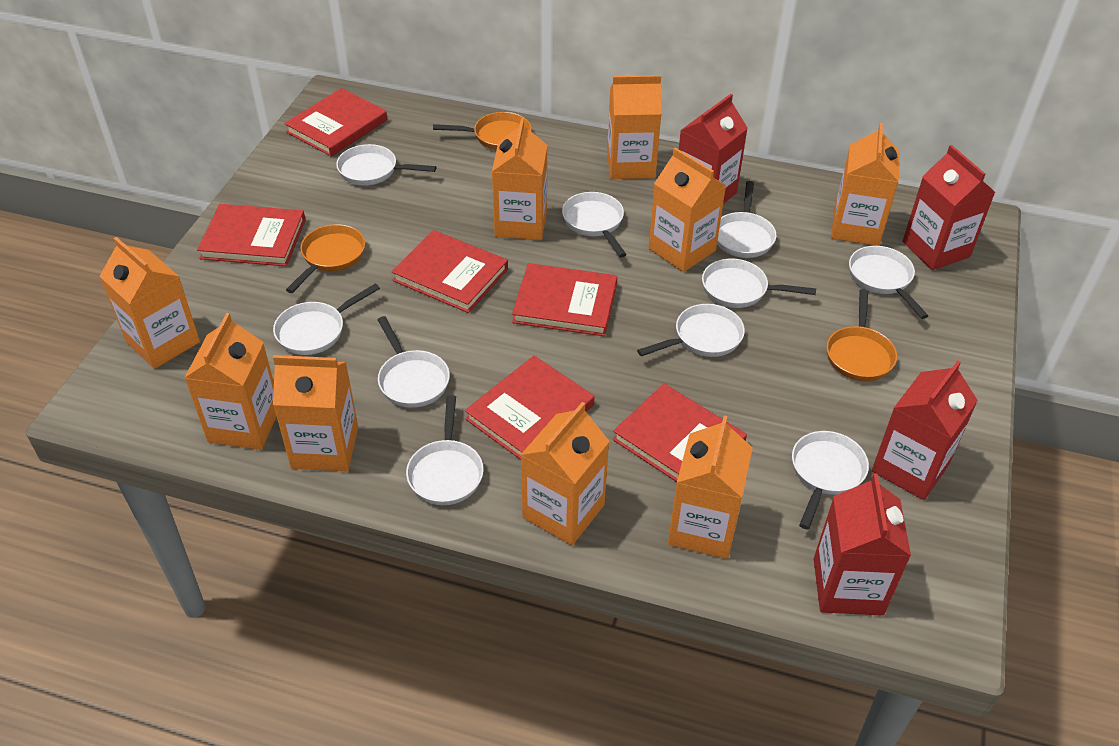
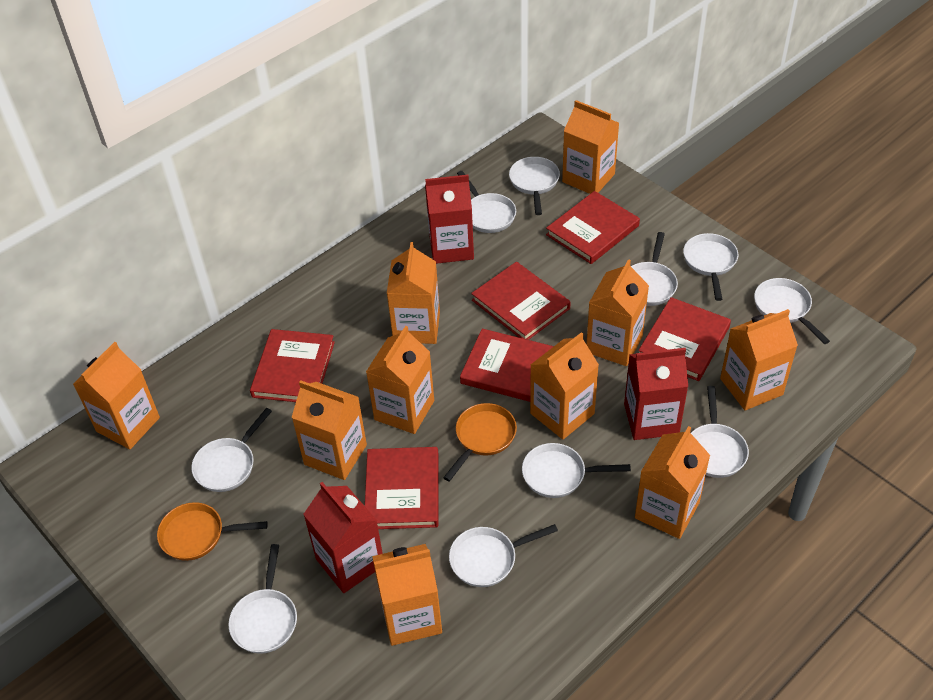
orange carton: 9 -> 10
orange pan: 3 -> 2
red carton: 4 -> 3

